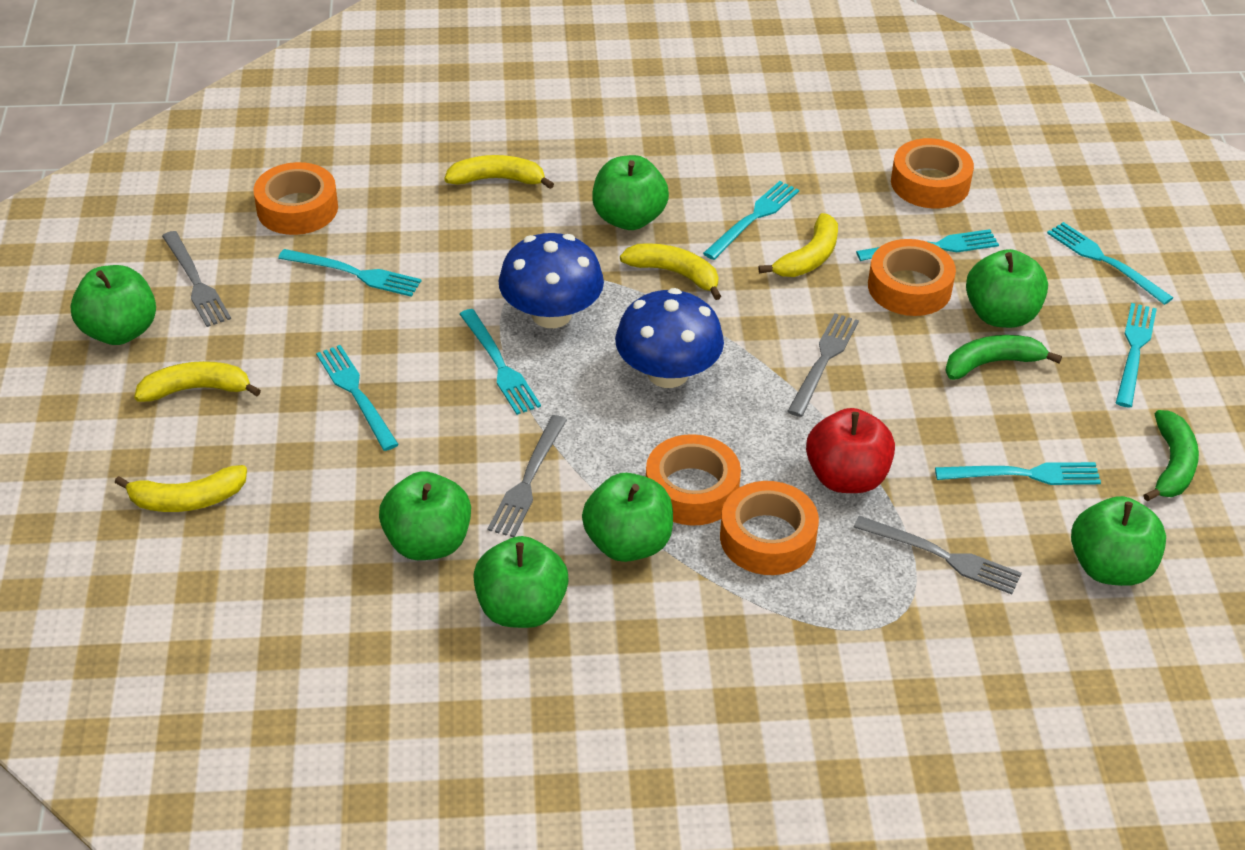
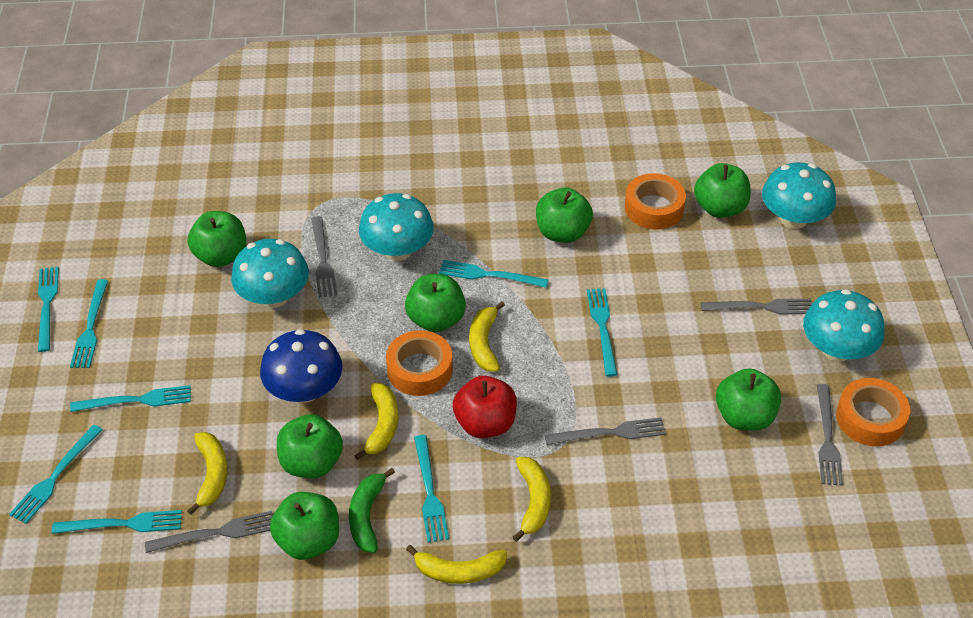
blue mushroom: 2 -> 1
green banana: 2 -> 1
grey fork: 4 -> 5
orange tape: 5 -> 3
turquoise mushroom: 0 -> 4

